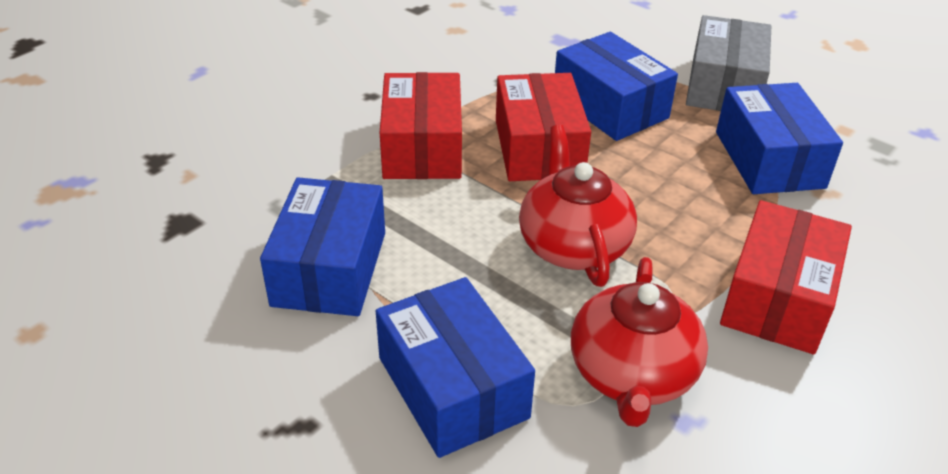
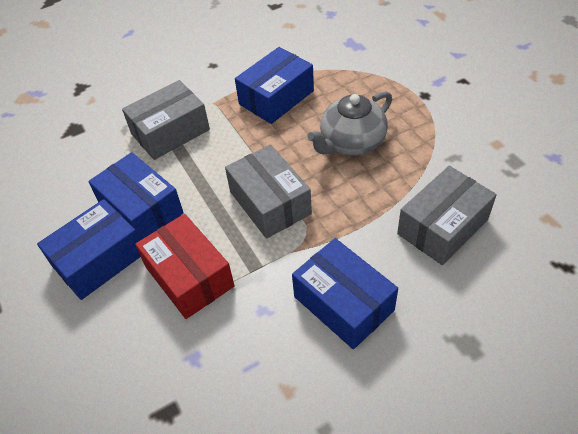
grey box: 1 -> 3
grey teapot: 0 -> 1
red box: 3 -> 1
red teapot: 2 -> 0

